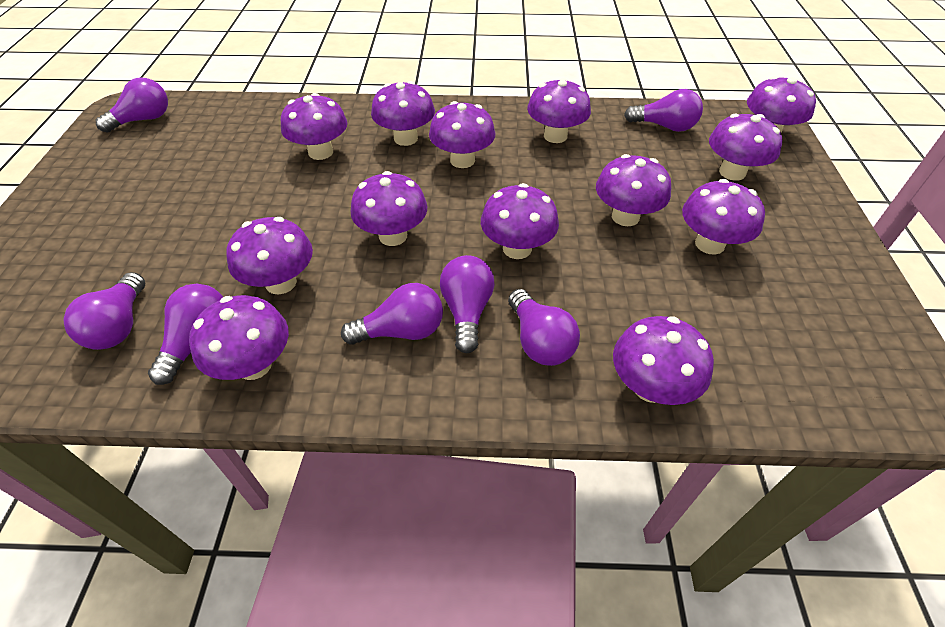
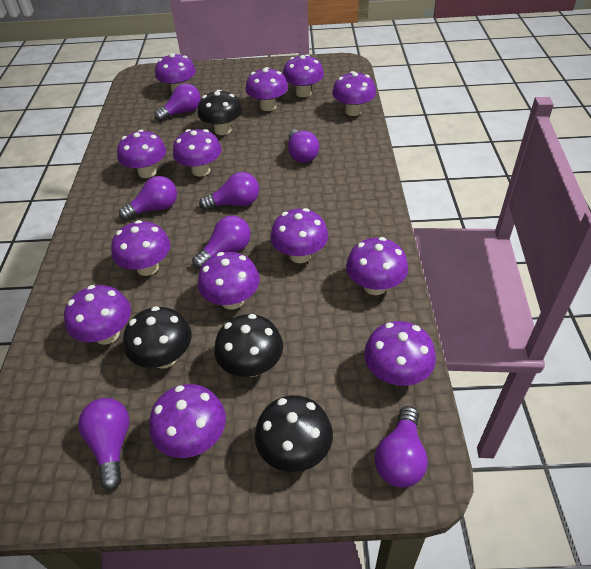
black mushroom: 0 -> 4

